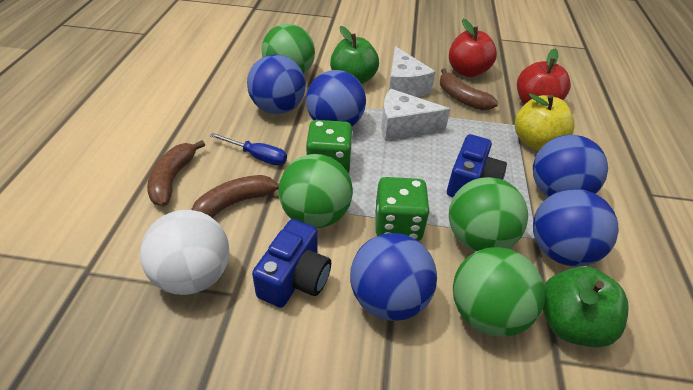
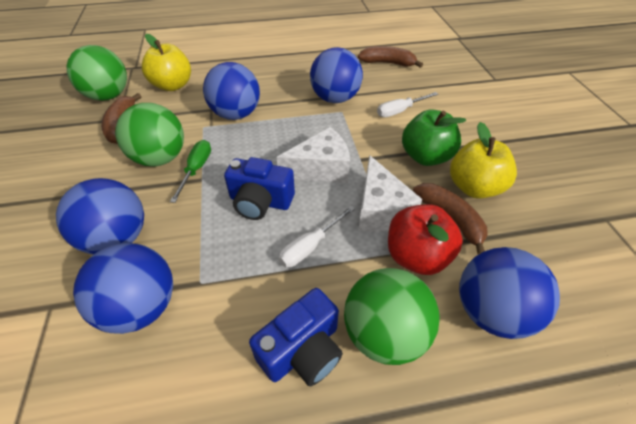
blue screwdriver: 1 -> 0
green apple: 2 -> 1
green ball: 4 -> 3
green dice: 2 -> 0
green screwdriver: 0 -> 1
red apple: 2 -> 1
white ball: 1 -> 0
white screwdriver: 0 -> 2
yellow apple: 1 -> 2

